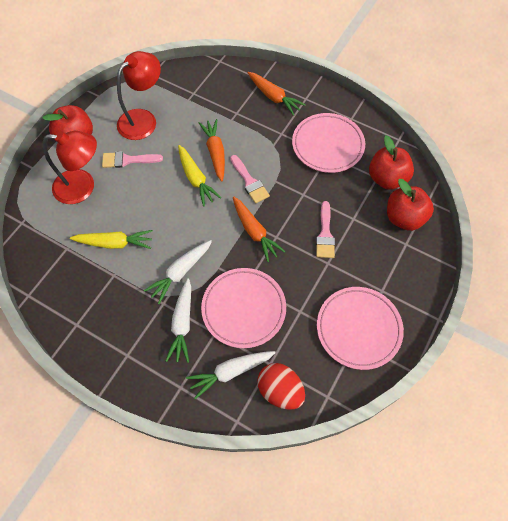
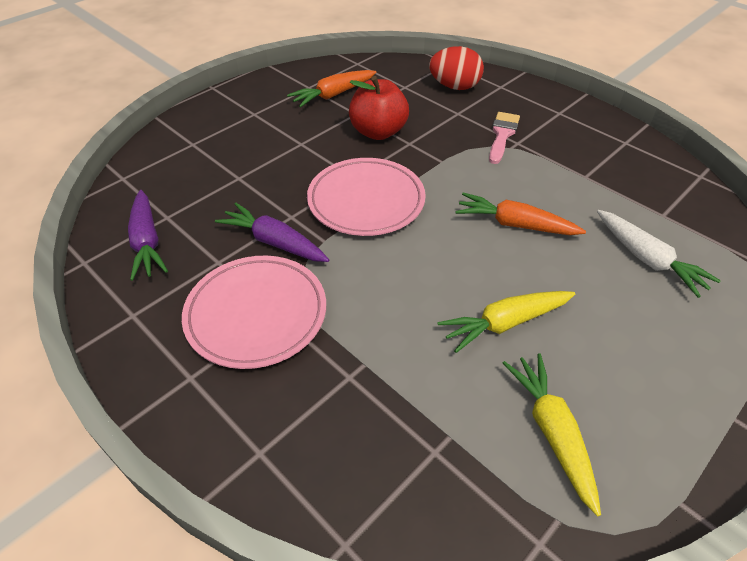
orange carrot: 3 -> 2
pink brush: 3 -> 1
pink plate: 3 -> 2
purple carrot: 0 -> 2
red apple: 3 -> 1
red lamp: 2 -> 0
white carrot: 3 -> 1

